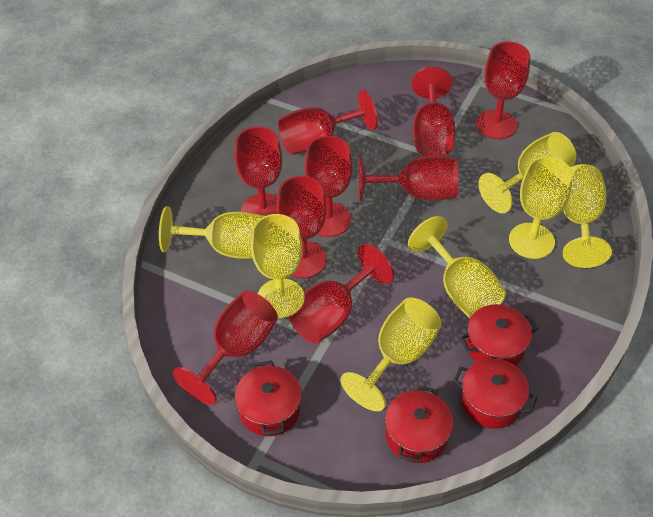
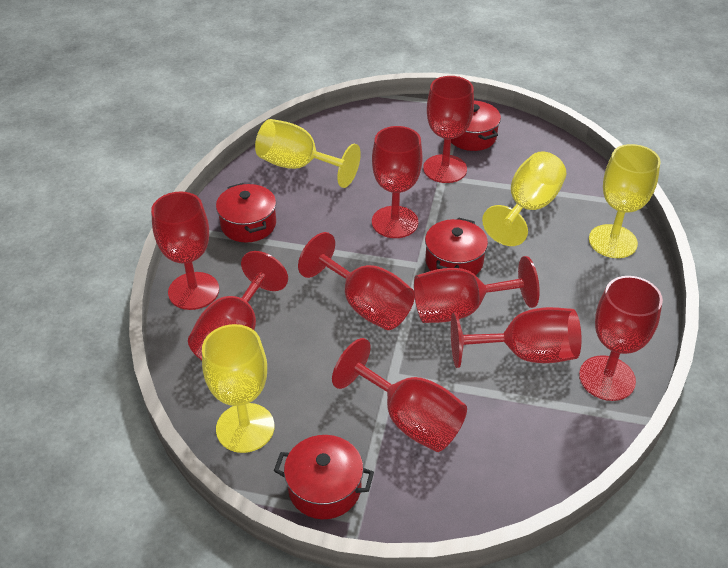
yellow goblet: 7 -> 4

